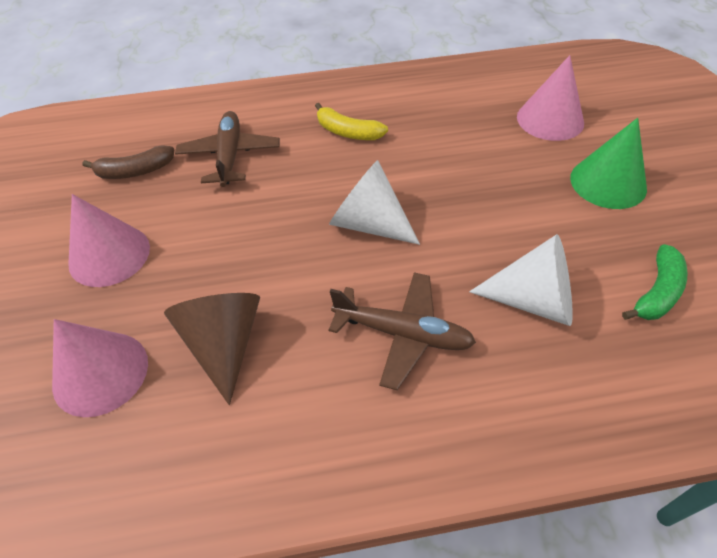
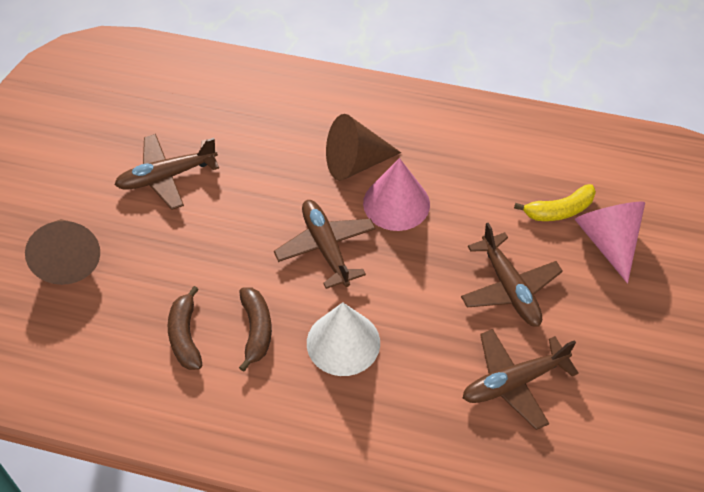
brown banana: 1 -> 2
brown cone: 1 -> 2
brown plane: 2 -> 4
green banana: 1 -> 0
green cone: 1 -> 0
pink cone: 3 -> 2
white cone: 2 -> 1

